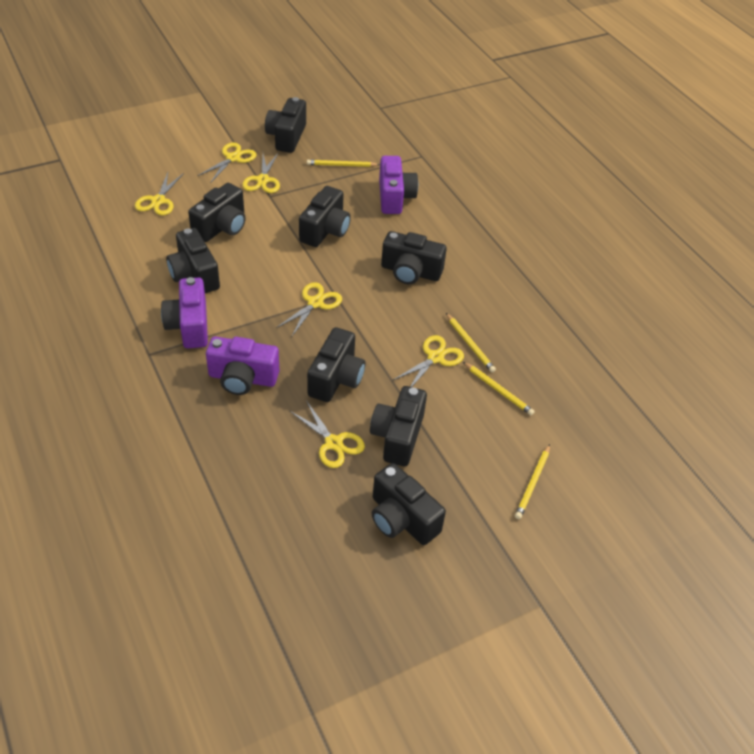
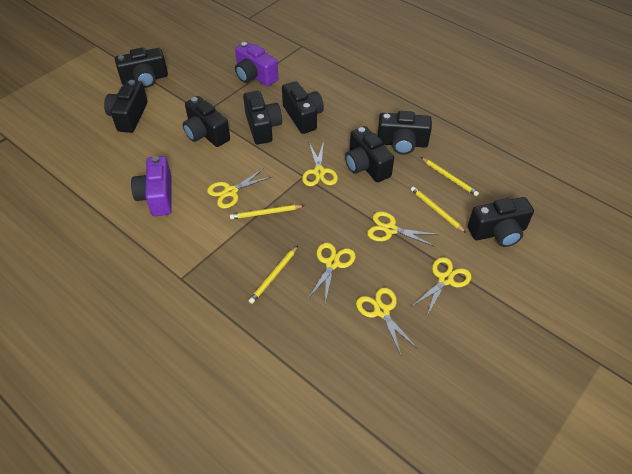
purple camera: 3 -> 2

